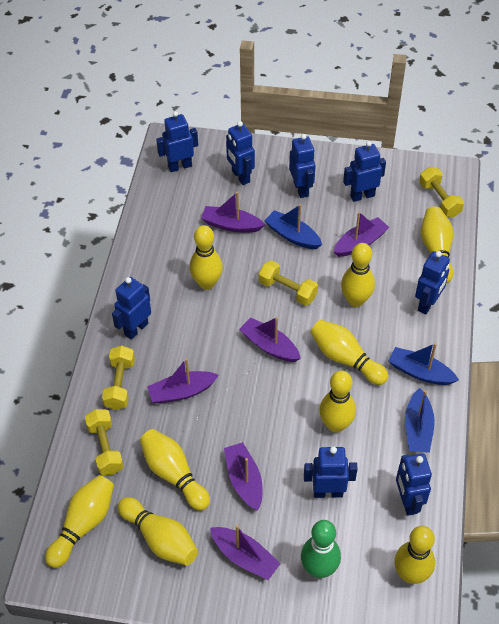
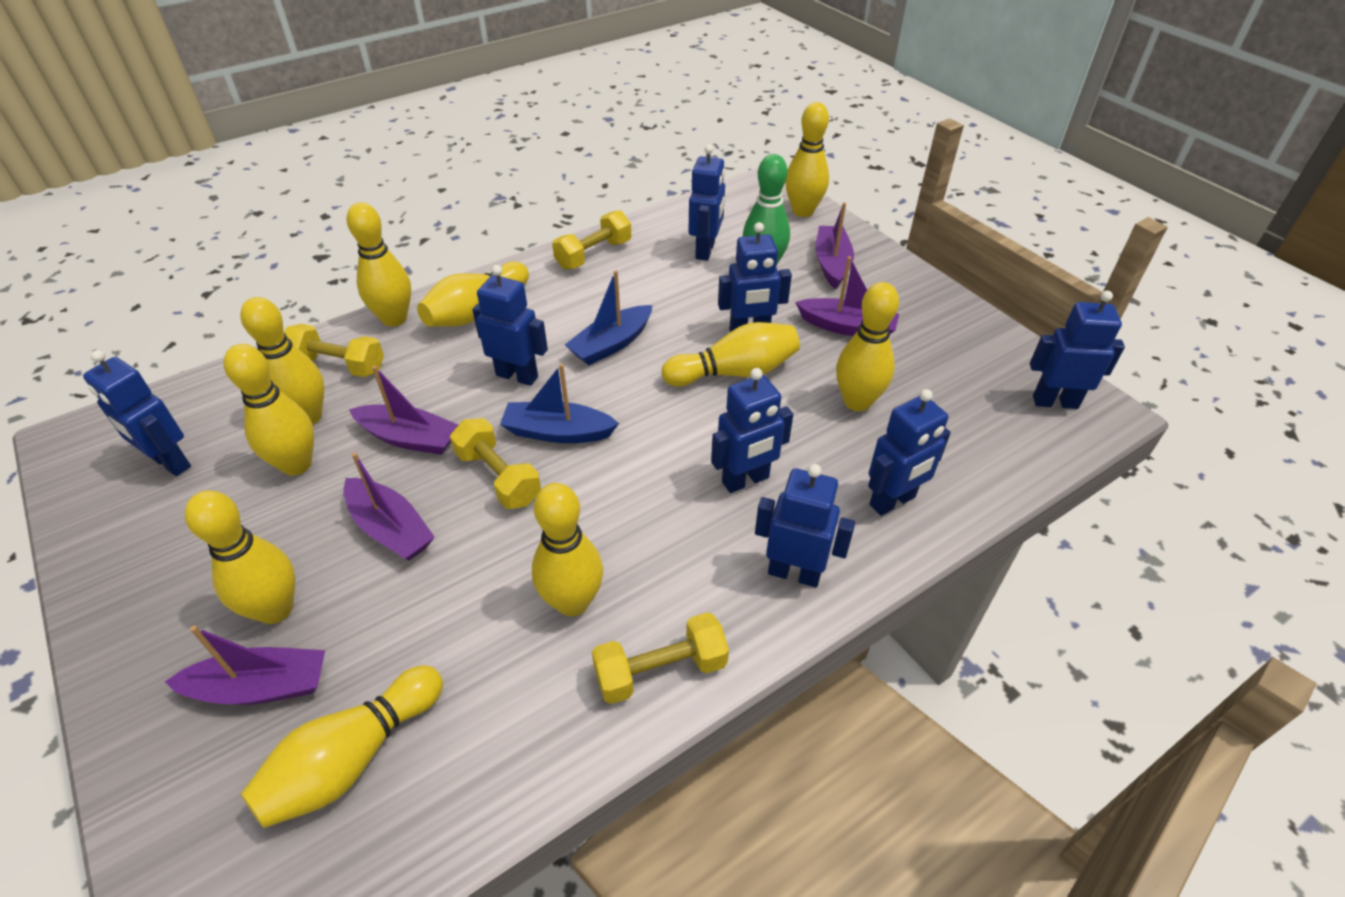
blue boat: 3 -> 2
purple boat: 6 -> 5
yellow bowling pin: 9 -> 10

